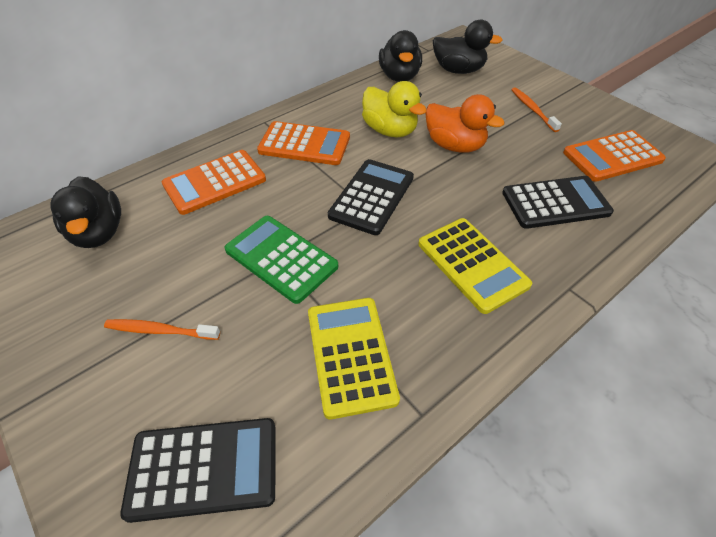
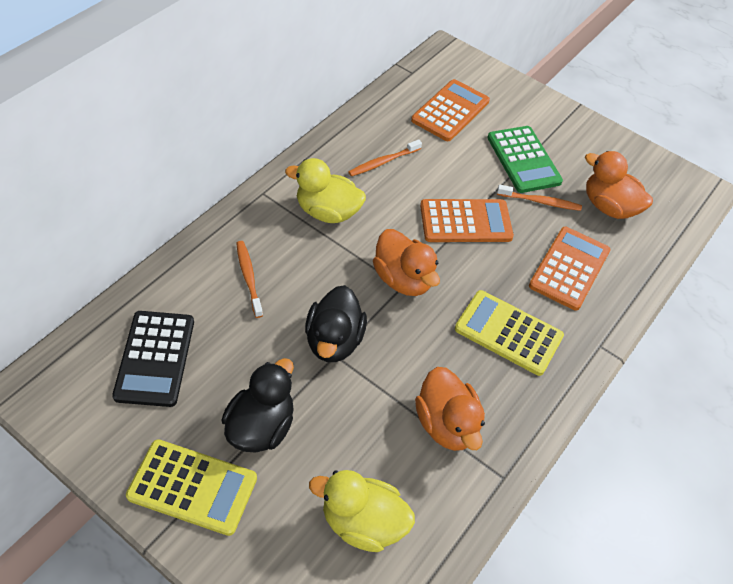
black calculator: 3 -> 1
black duck: 3 -> 2
orange duck: 1 -> 3
orange toothbrush: 2 -> 3
yellow duck: 1 -> 2

